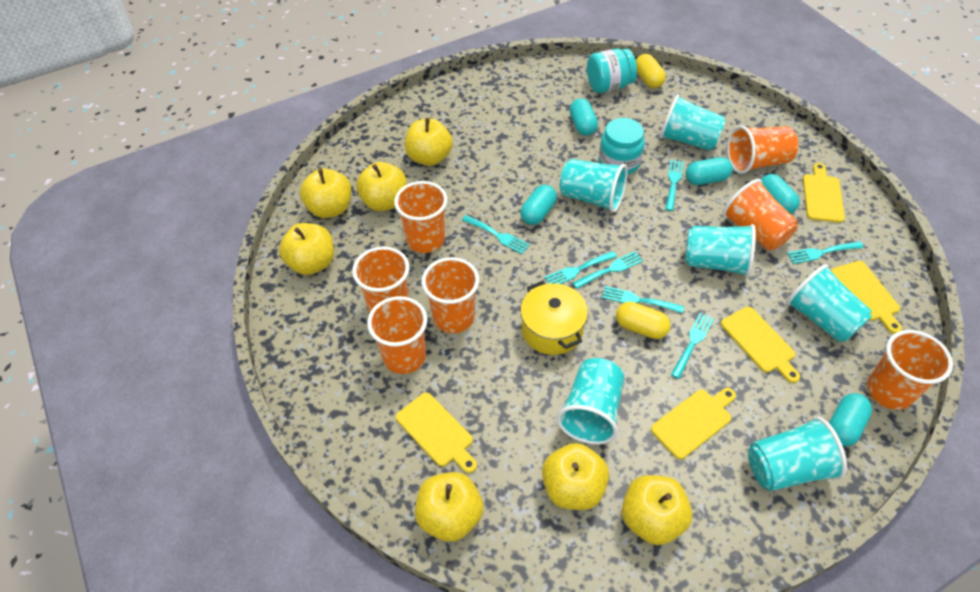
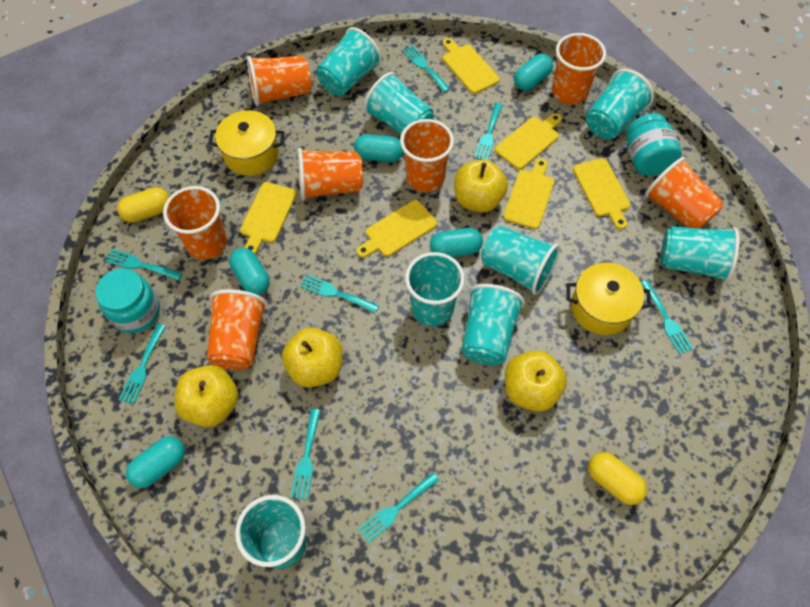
turquoise cup: 6 -> 8
turquoise fork: 7 -> 8
yellow apple: 7 -> 4
yellow cutting board: 5 -> 6
yellow pot: 1 -> 2

